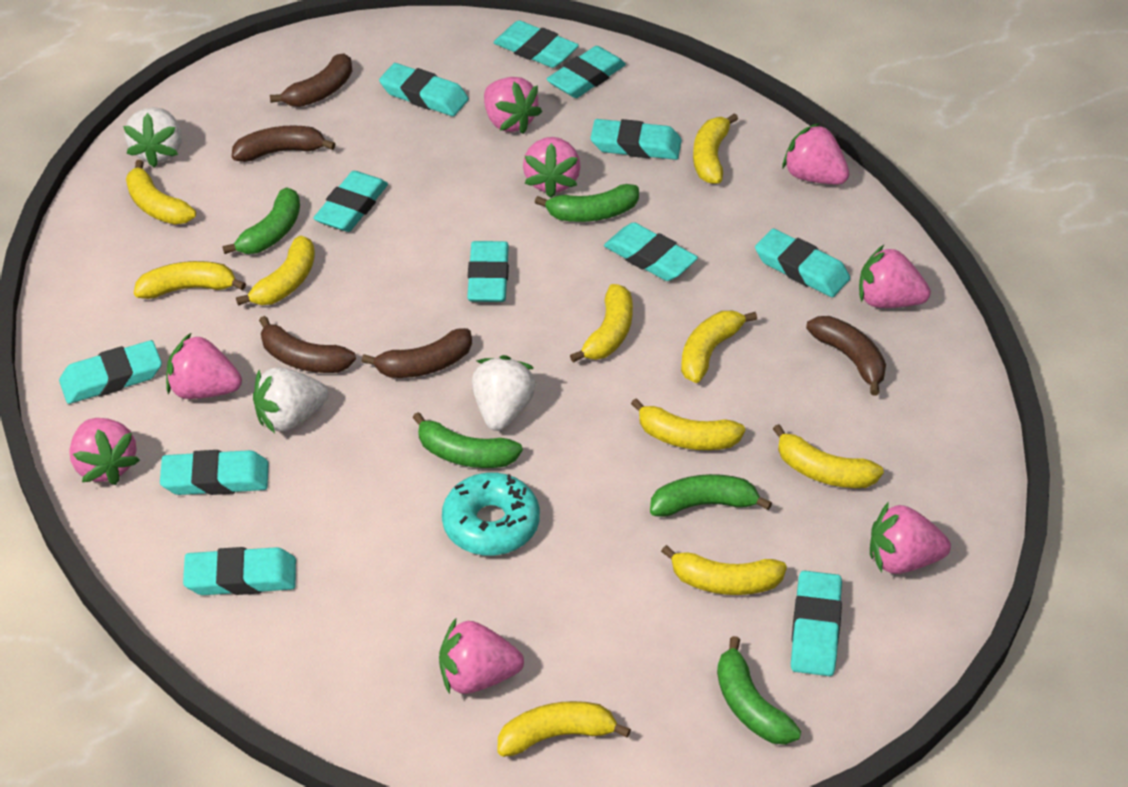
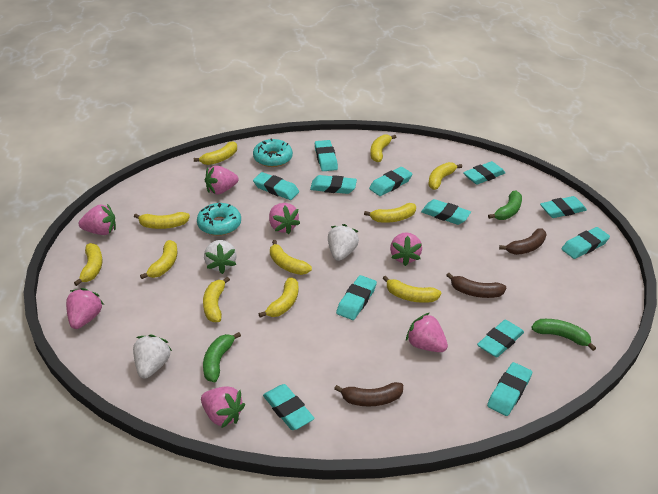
brown banana: 5 -> 3
green banana: 5 -> 3
pink strawberry: 8 -> 7
turquoise donut: 1 -> 2
yellow banana: 10 -> 11

